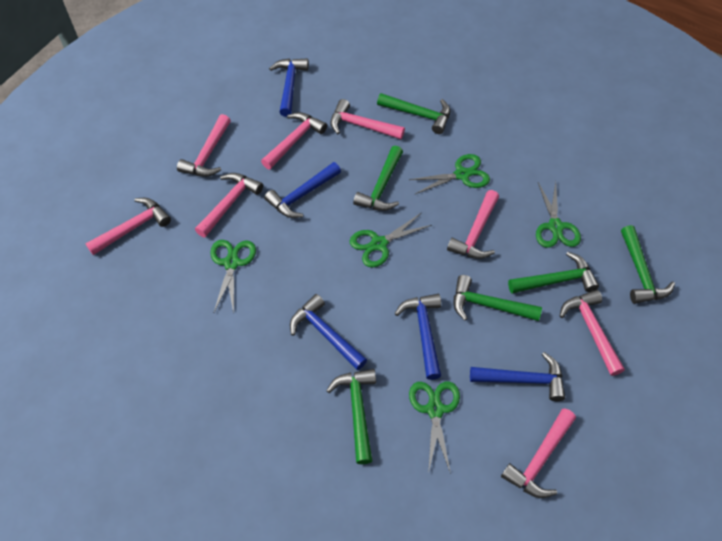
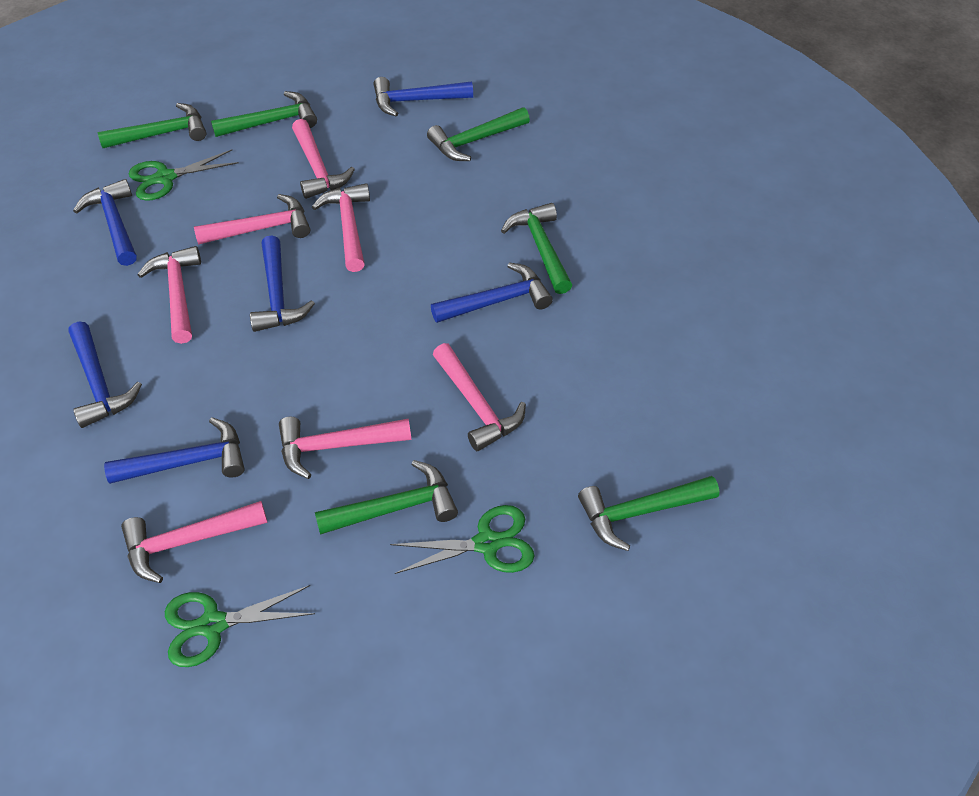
blue hammer: 5 -> 6
green scissors: 5 -> 3
pink hammer: 8 -> 7

